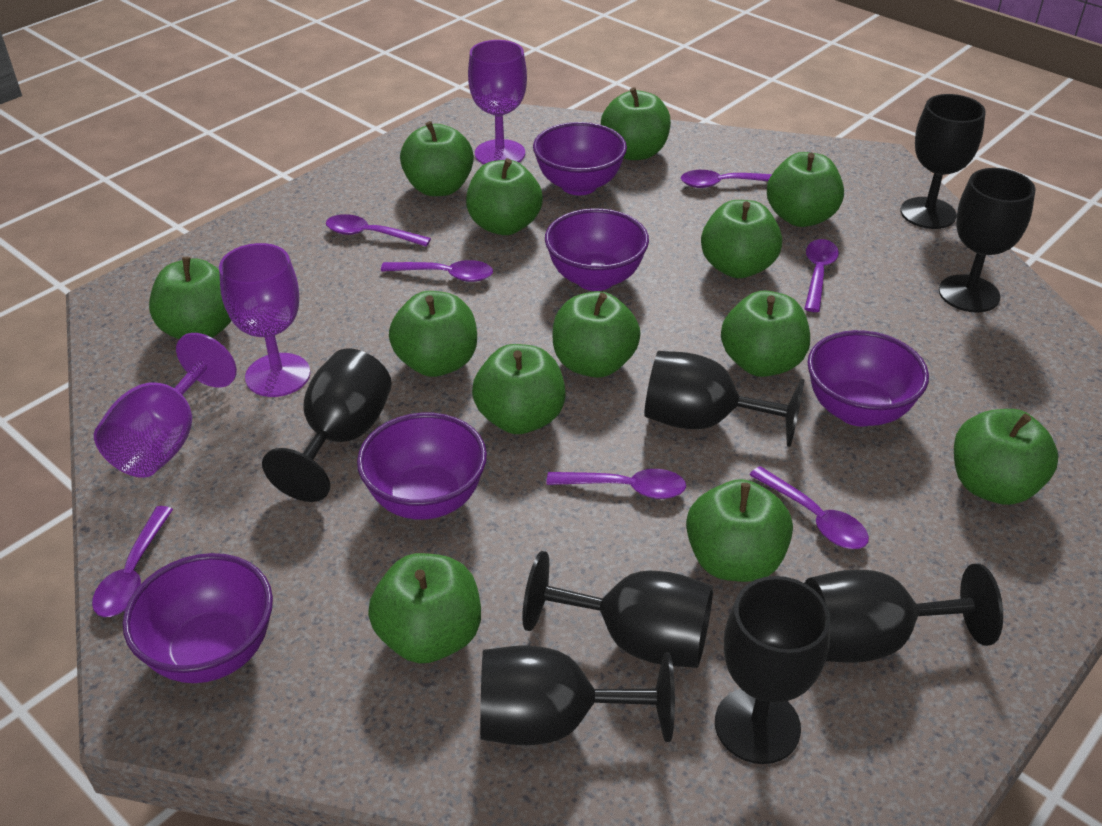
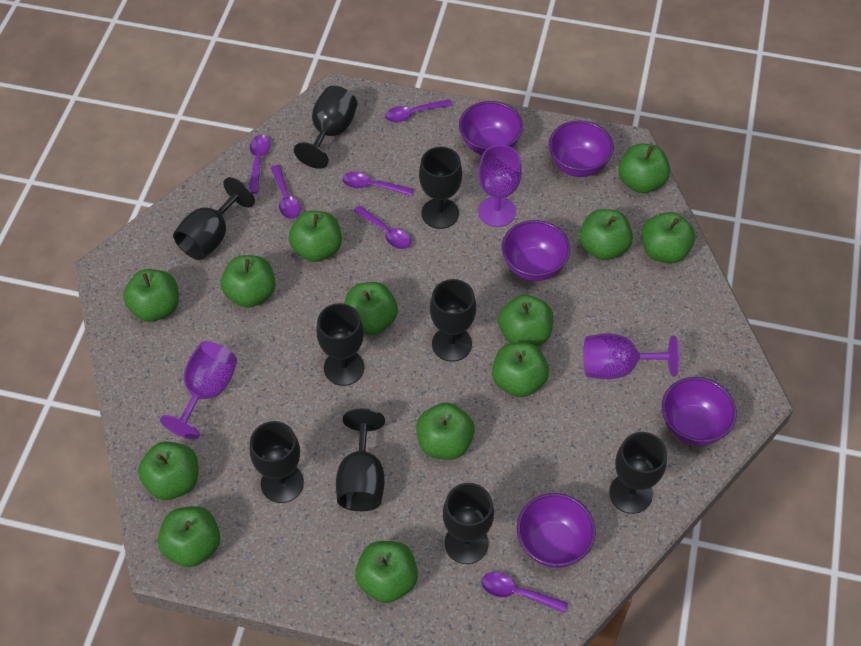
black goblet: 8 -> 9
purple spoon: 7 -> 6

